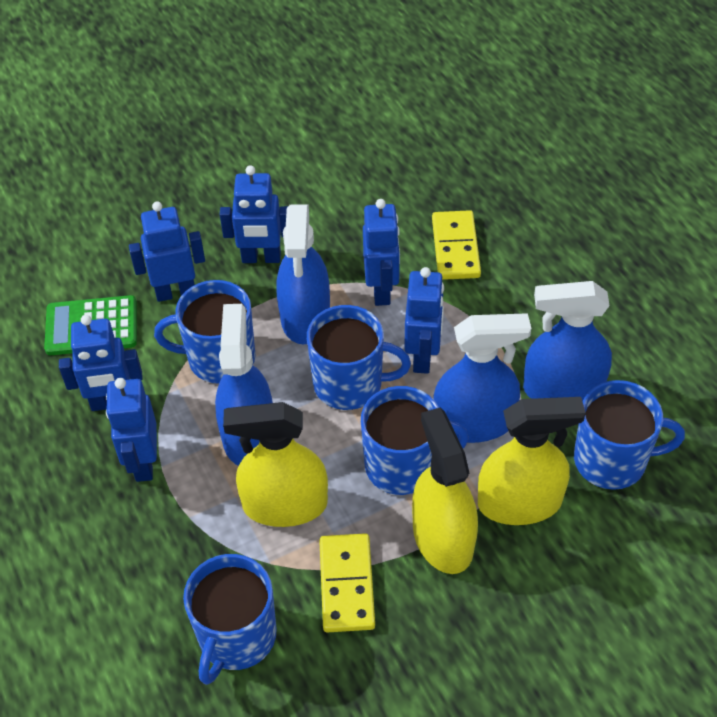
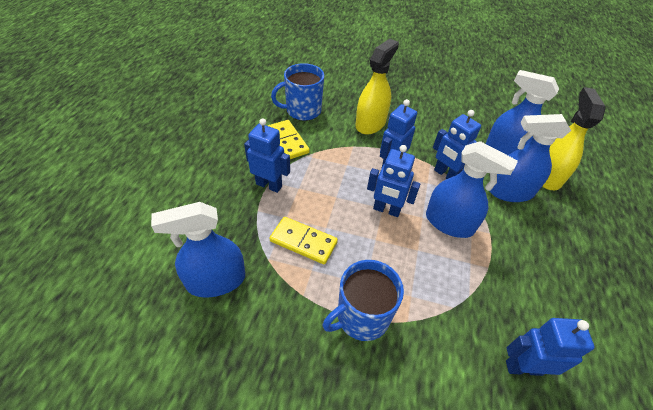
blue mug: 5 -> 2
blue robot: 6 -> 5
green calculator: 1 -> 0
yellow spray bottle: 3 -> 2

